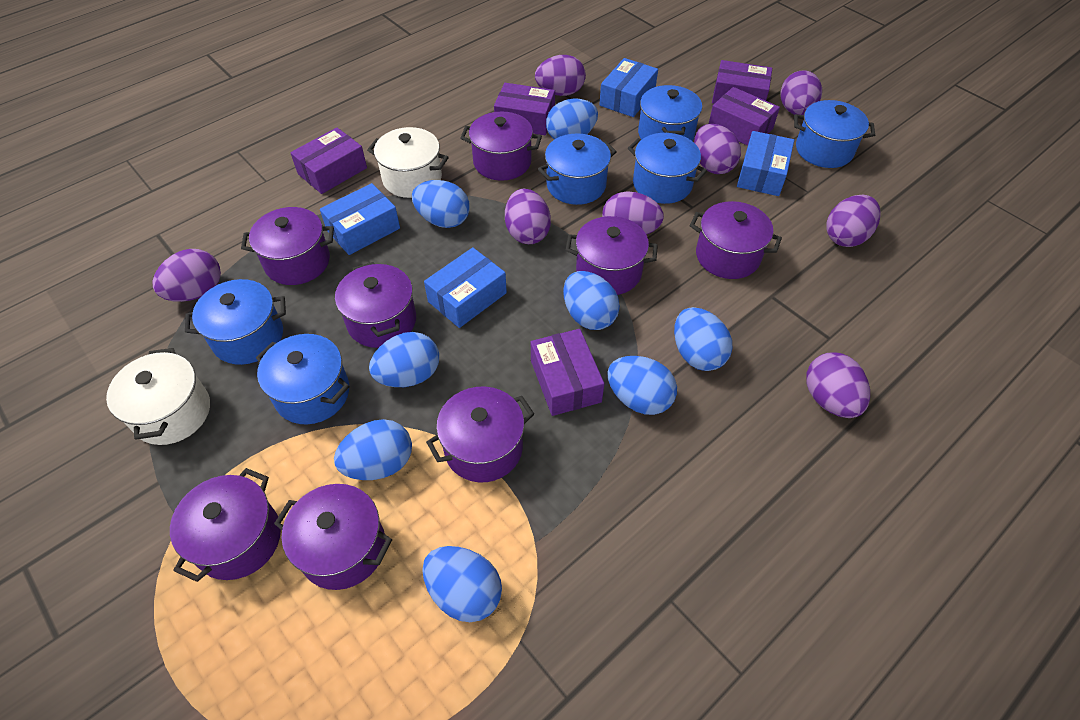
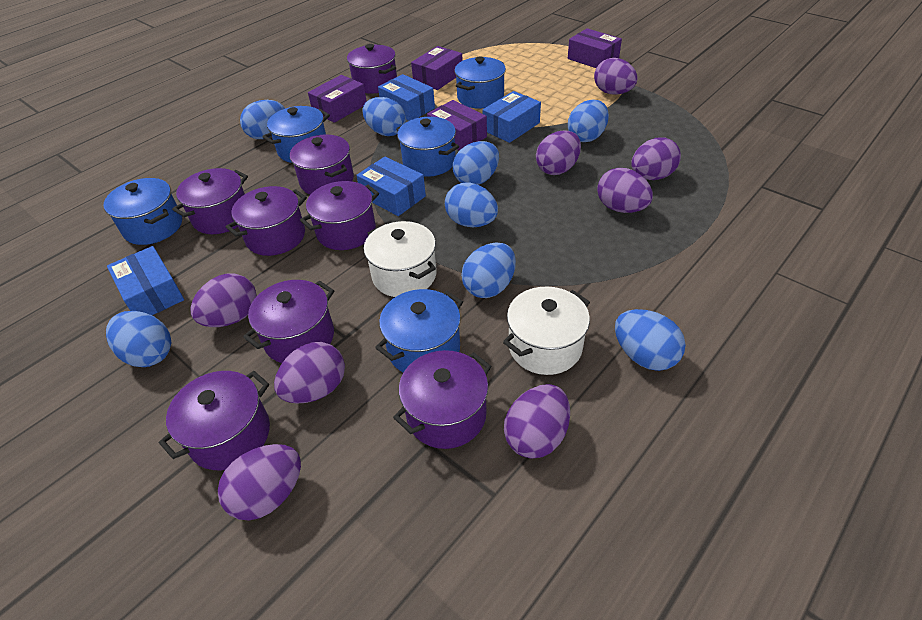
blue pot: 6 -> 5
purple box: 5 -> 4

